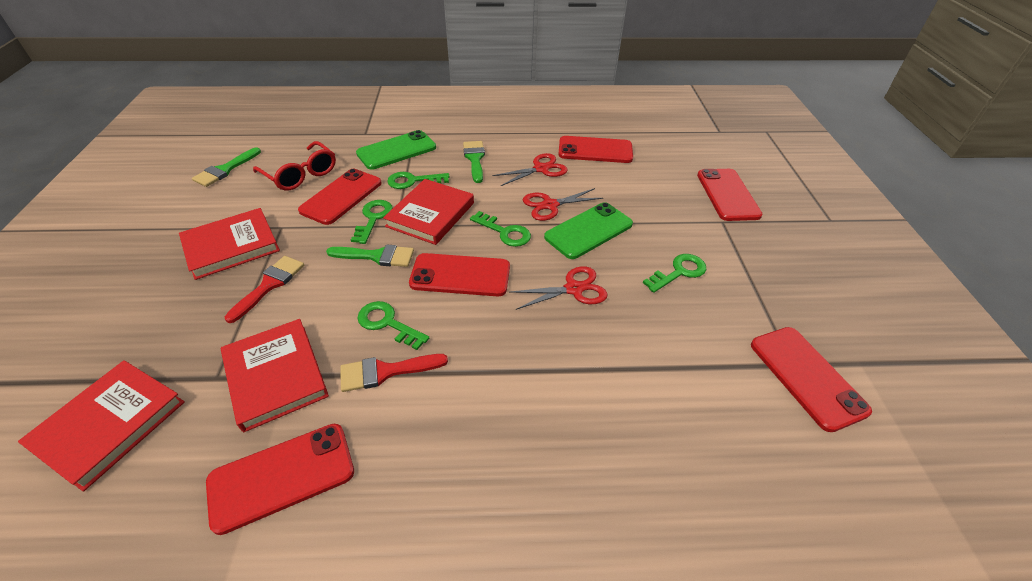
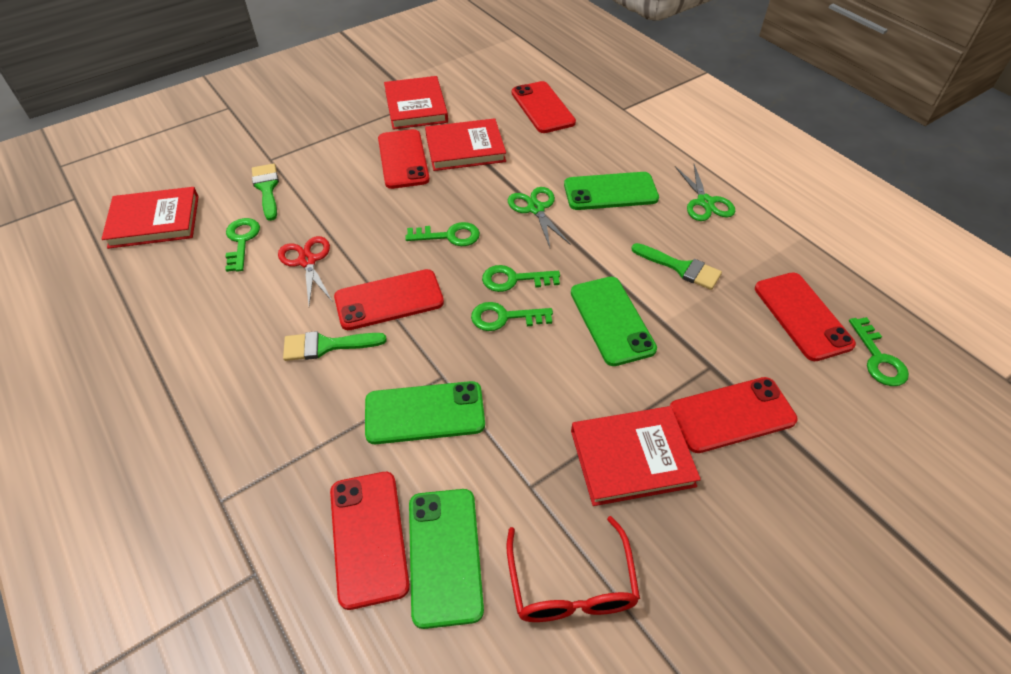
green phone: 2 -> 4
green scissors: 0 -> 2
red brush: 2 -> 0
red scissors: 3 -> 1

